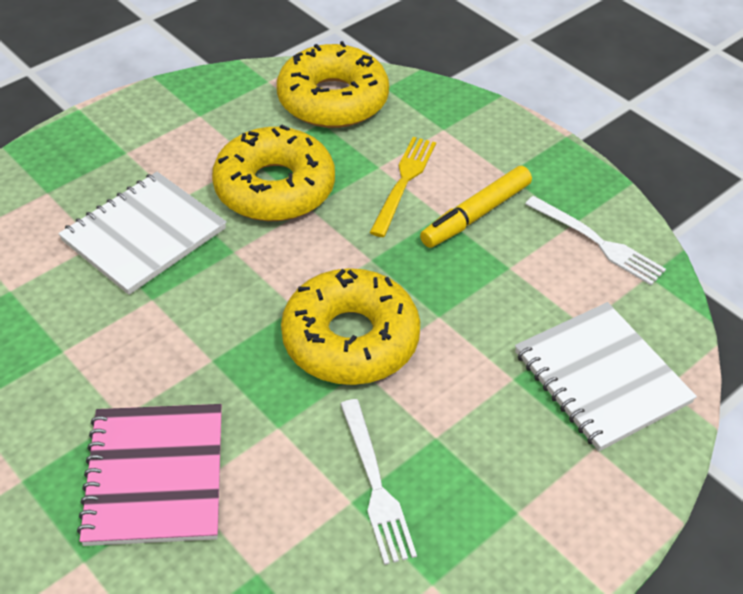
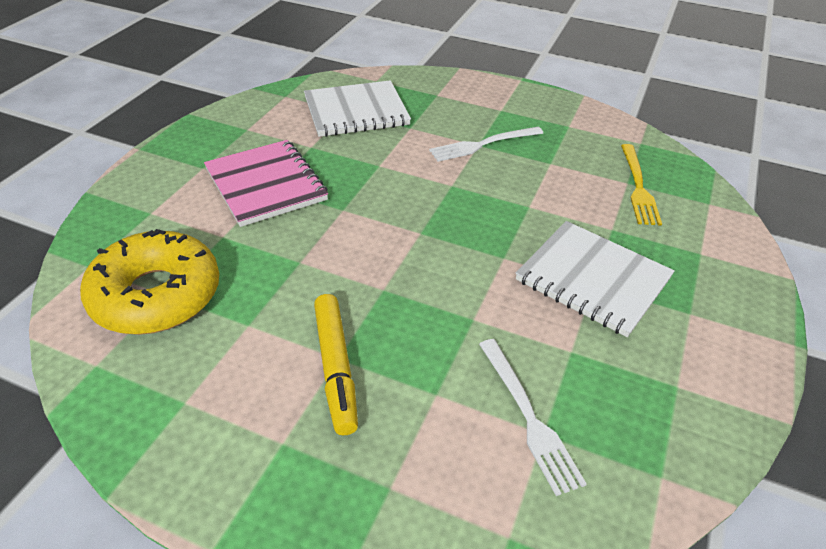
yellow donut: 3 -> 1

